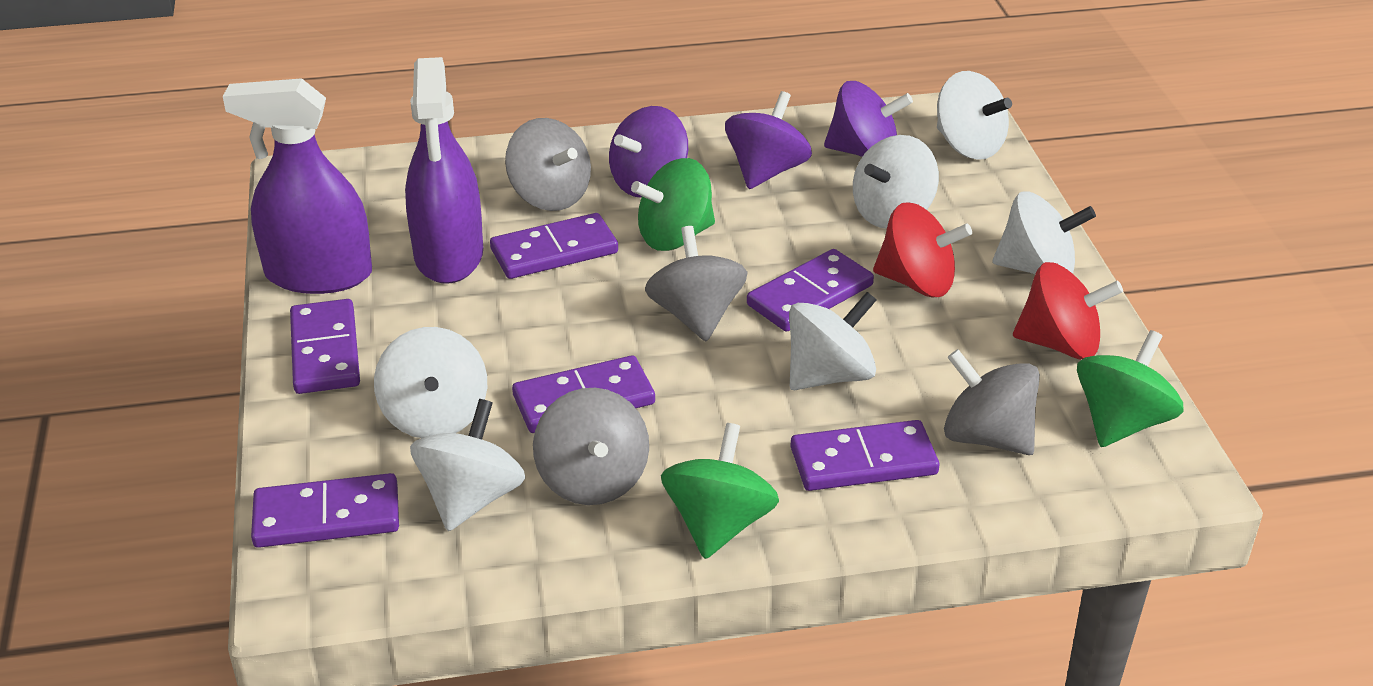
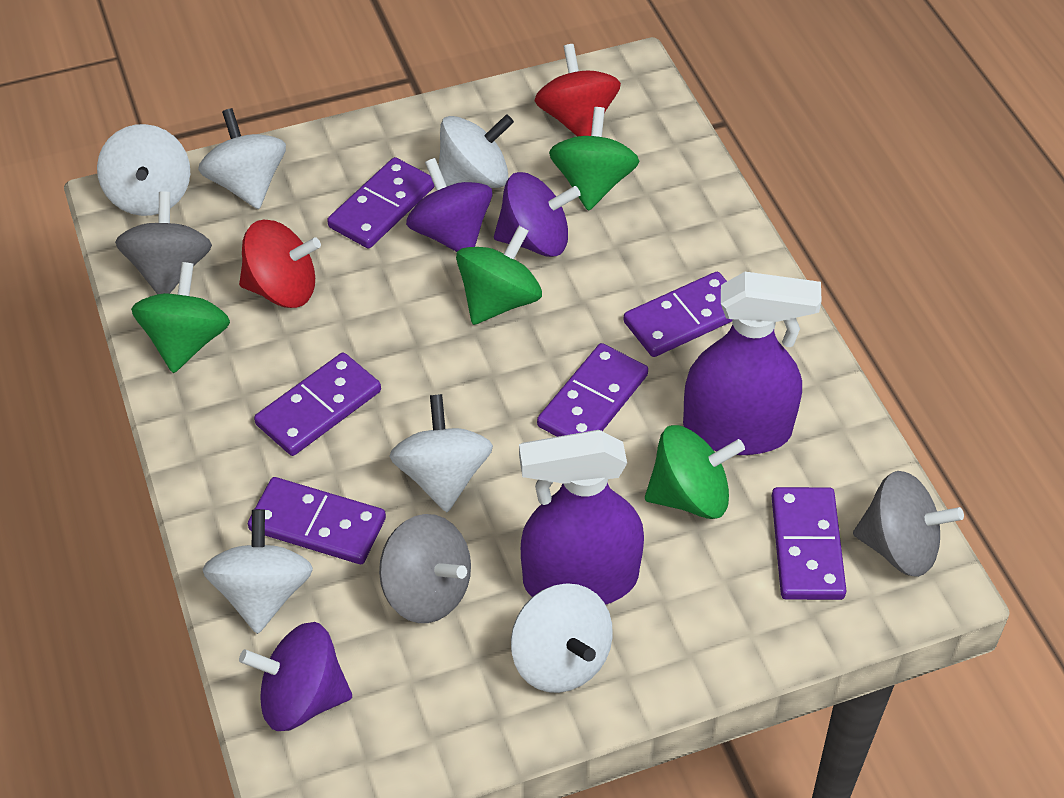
green spinning top: 3 -> 4
grey spinning top: 4 -> 3

